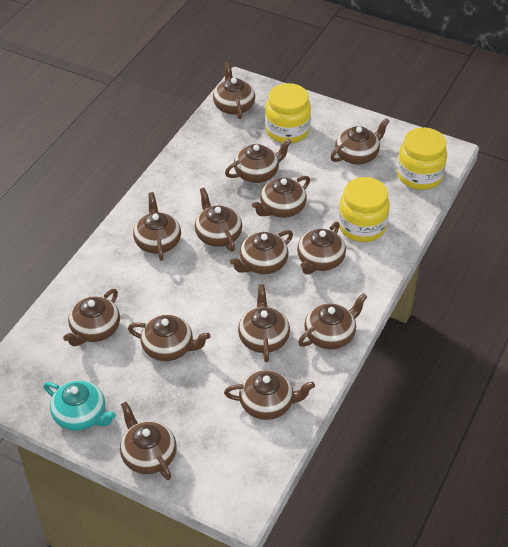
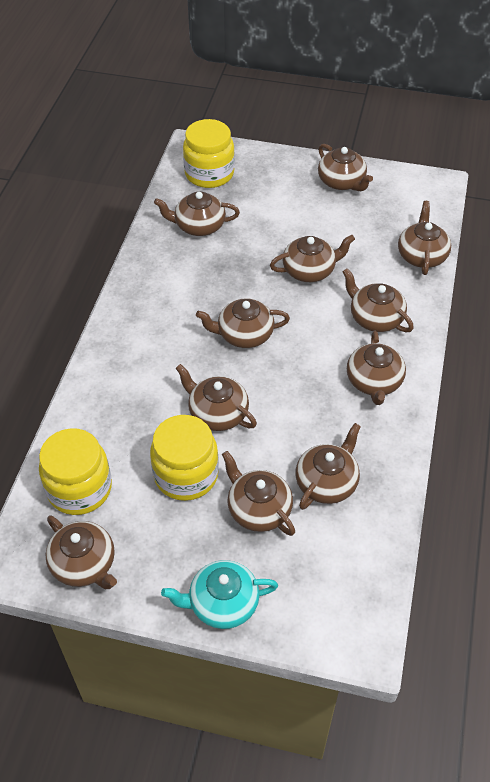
brown teapot: 14 -> 11

